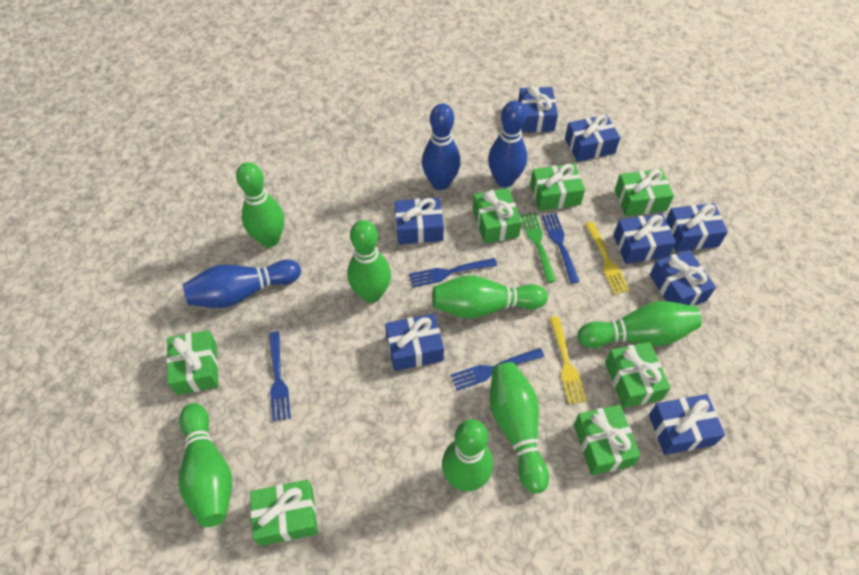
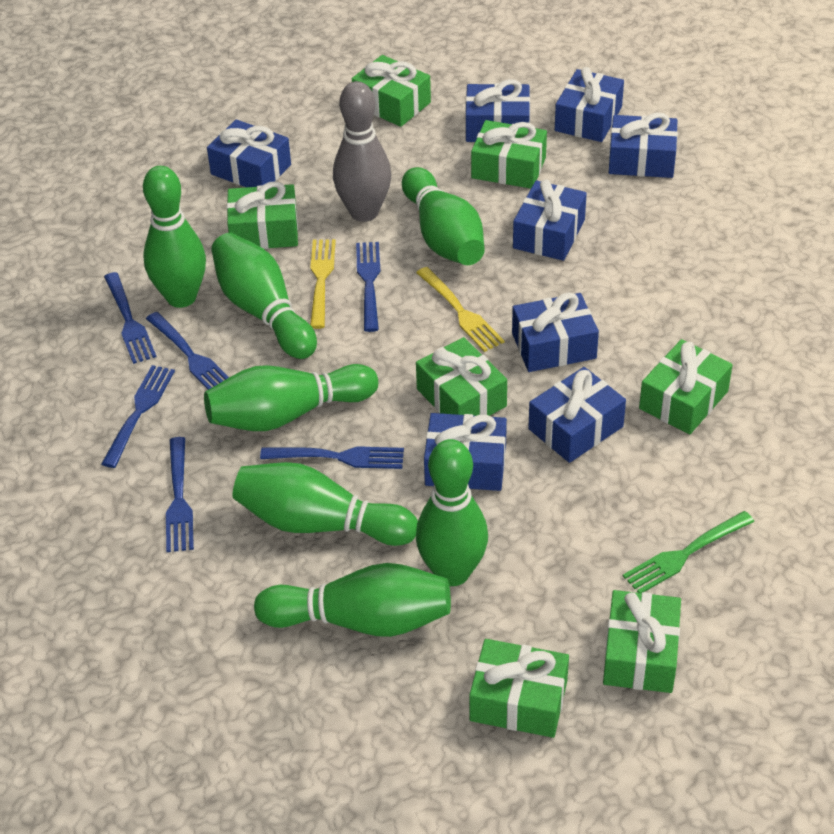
blue bowling pin: 3 -> 0
blue fork: 4 -> 6
grey bowling pin: 0 -> 1

